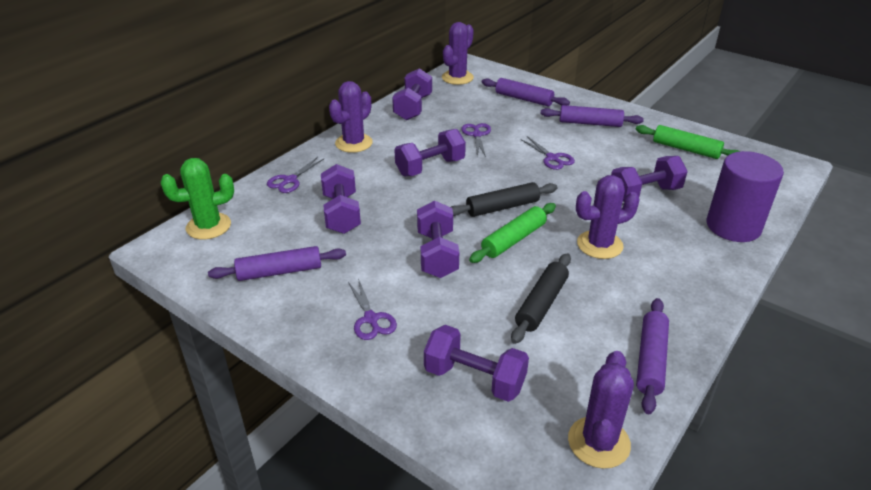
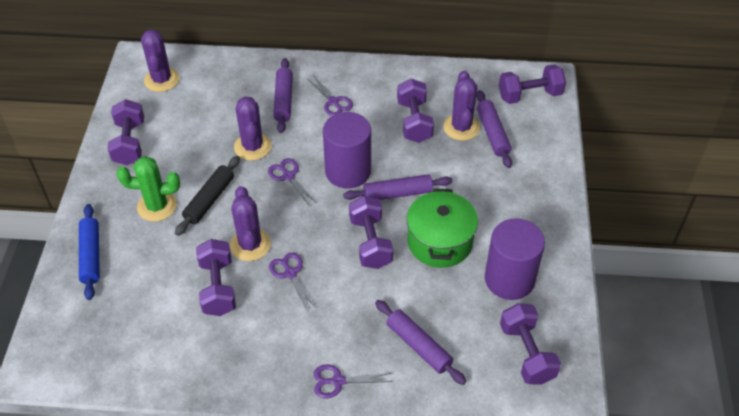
black rolling pin: 2 -> 1
blue rolling pin: 0 -> 1
green pot: 0 -> 1
green rolling pin: 2 -> 0
purple cylinder: 1 -> 2

